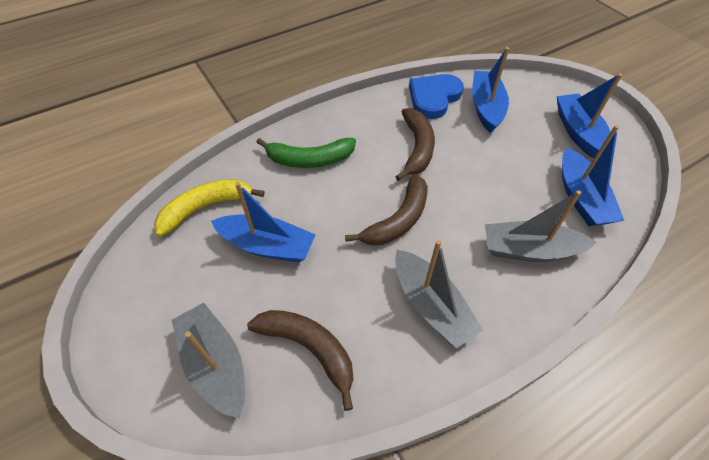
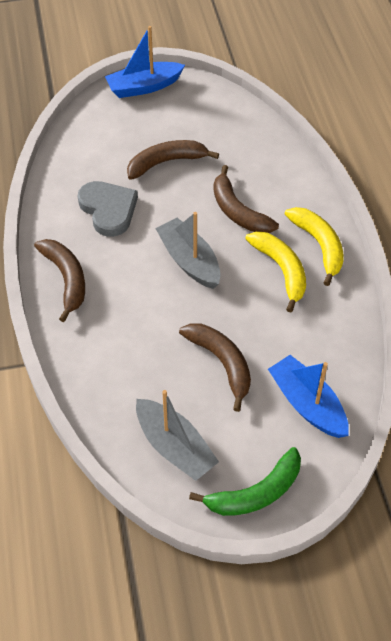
blue boat: 4 -> 2
blue heart: 1 -> 0
brown banana: 3 -> 4
grey boat: 3 -> 2
grey heart: 0 -> 1
yellow banana: 1 -> 2

